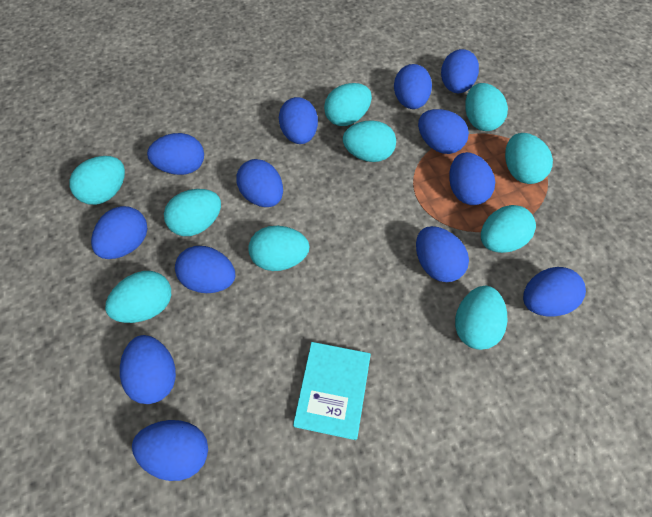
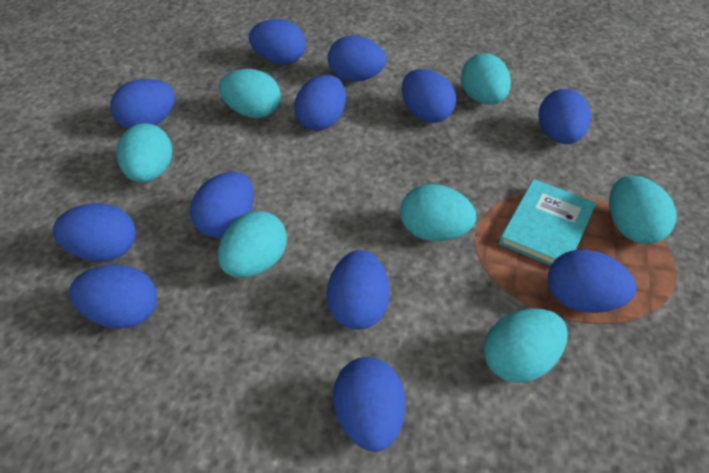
blue egg: 13 -> 12
turquoise egg: 10 -> 7

